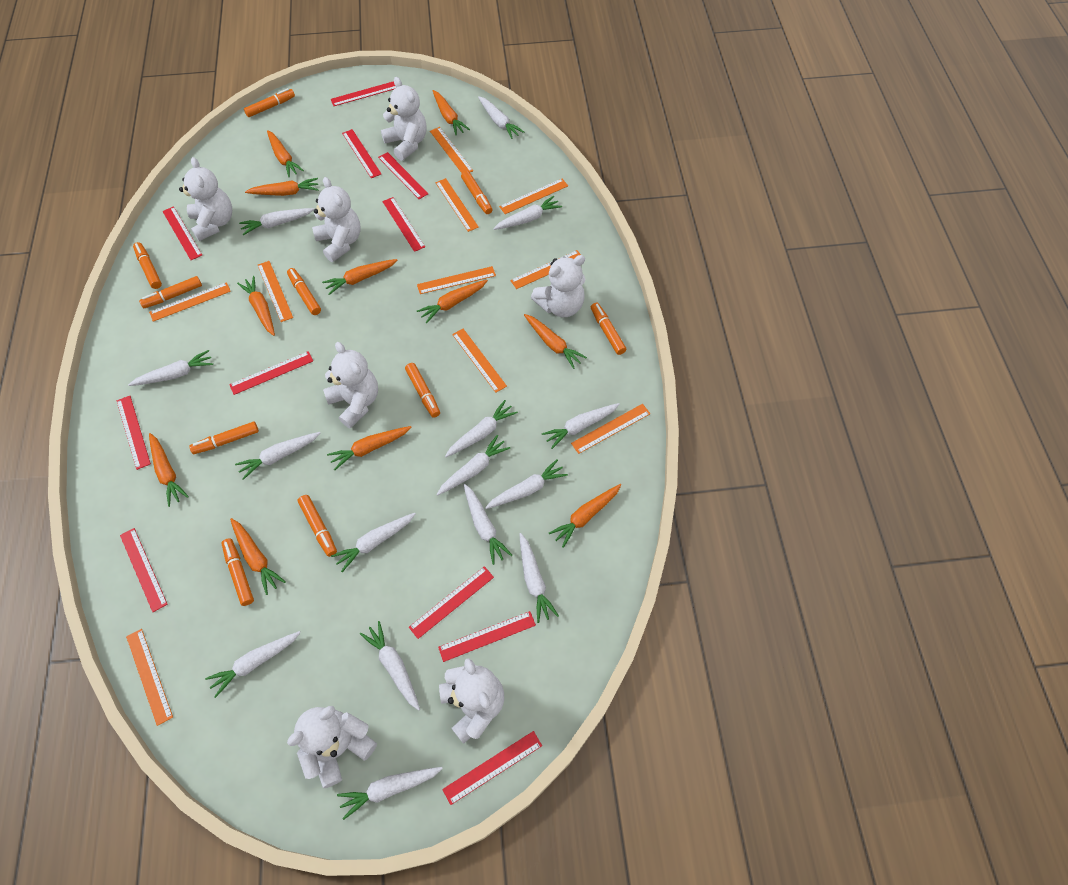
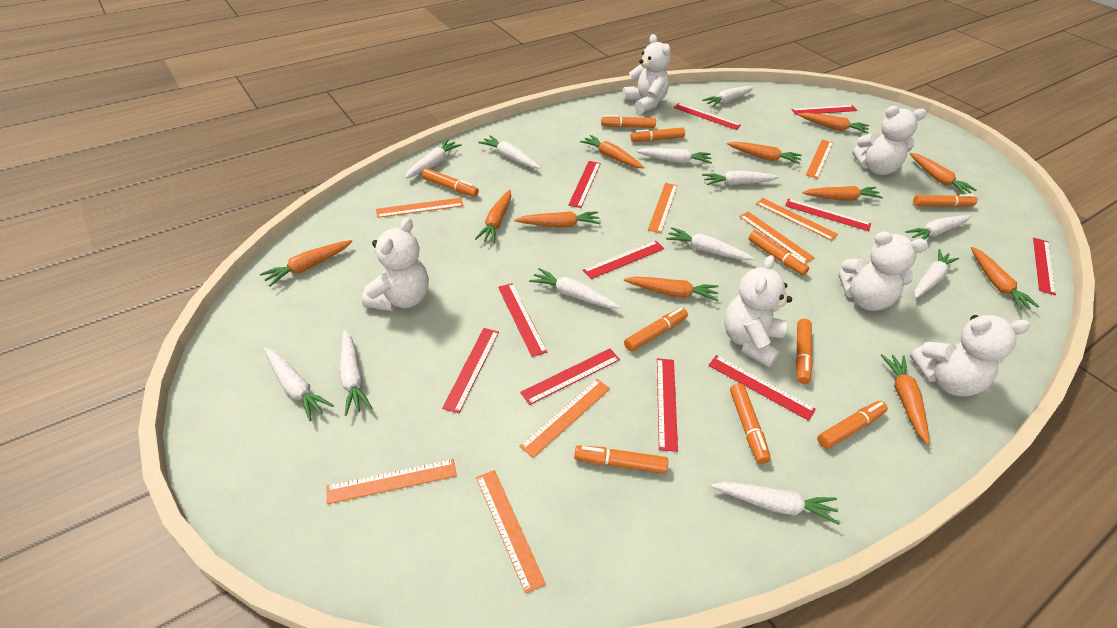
orange ruler: 10 -> 8
white carrot: 15 -> 12
white teddy bear: 7 -> 6

